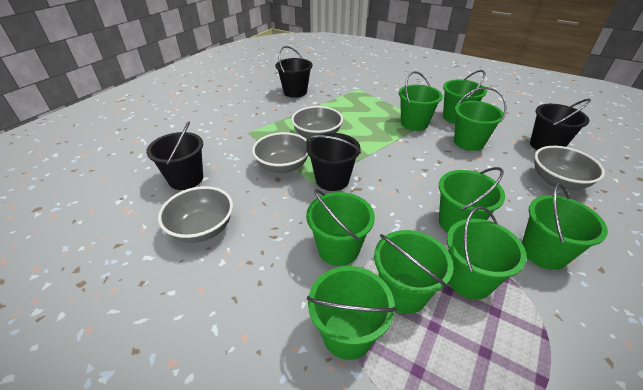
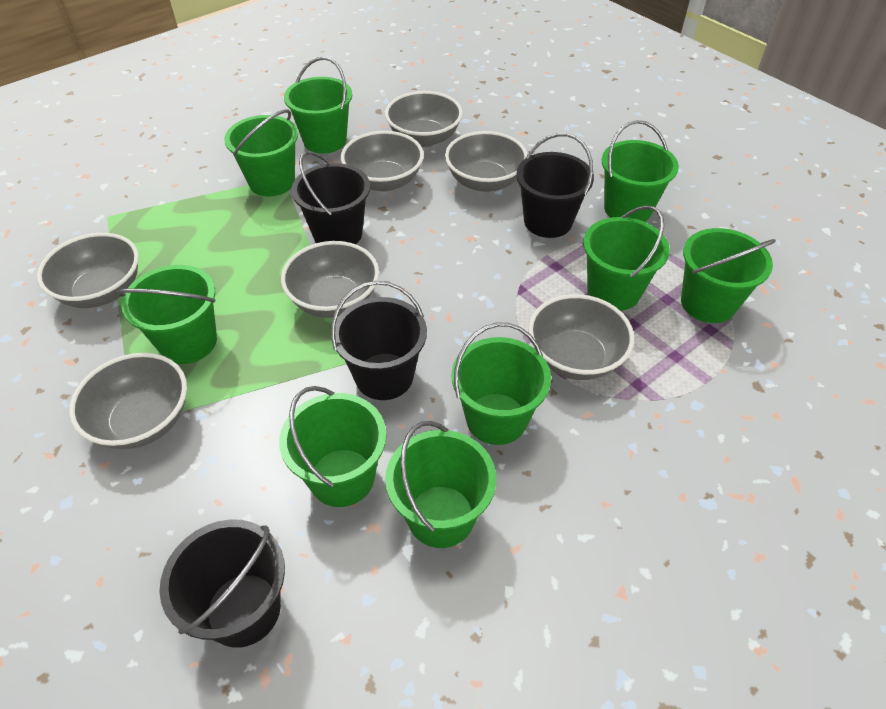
grey bowl: 4 -> 7

